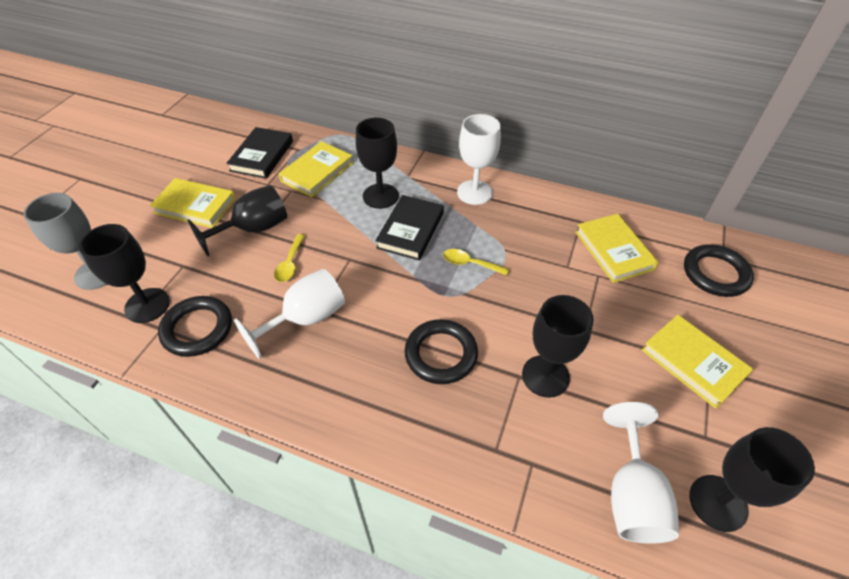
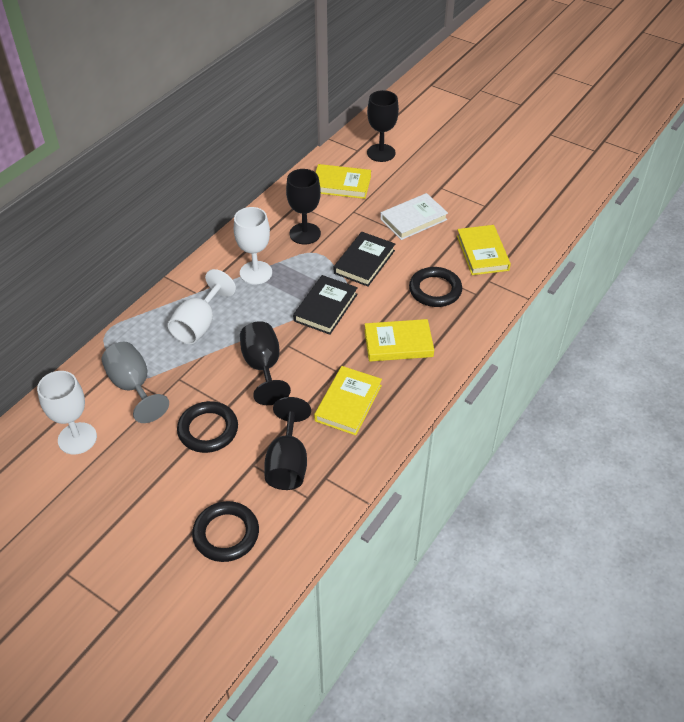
black goblet: 5 -> 4
white book: 0 -> 1
yellow spoon: 2 -> 0

